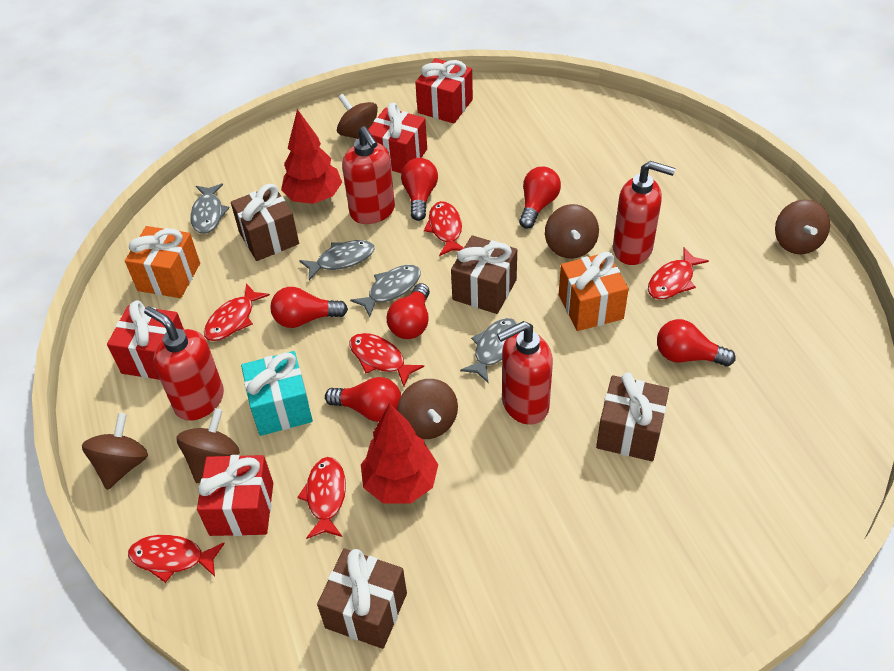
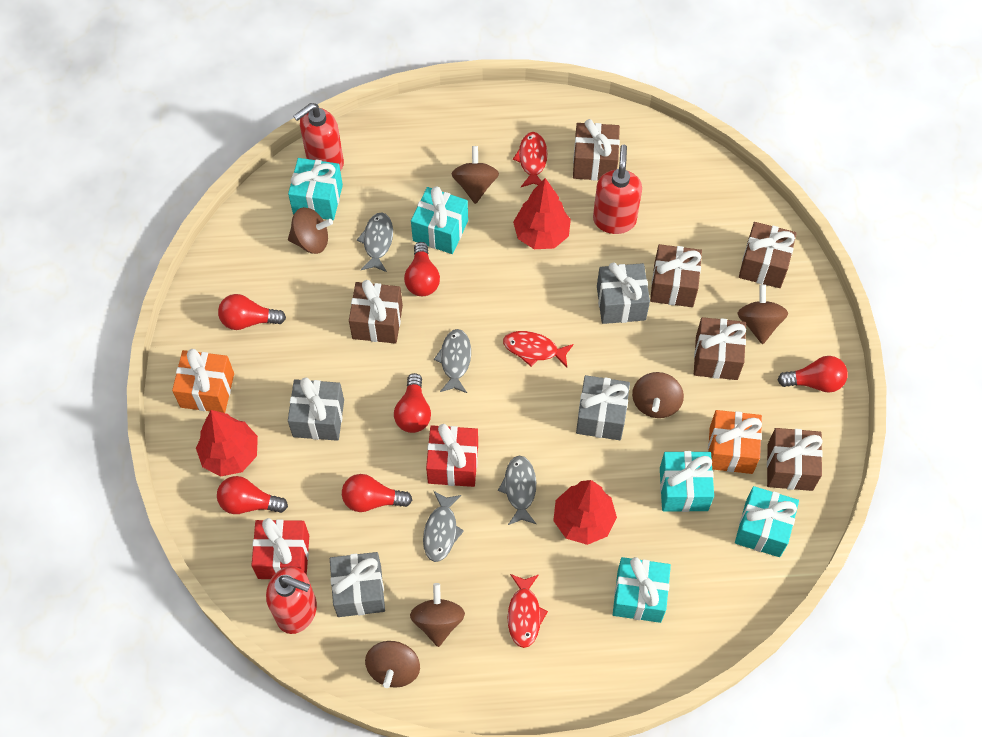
brown gift: 4 -> 6
grey gift: 0 -> 4
red fish: 6 -> 3
red gift: 4 -> 2
red soap dispenser: 4 -> 3
red tree: 2 -> 3
turquoise gift: 1 -> 5

